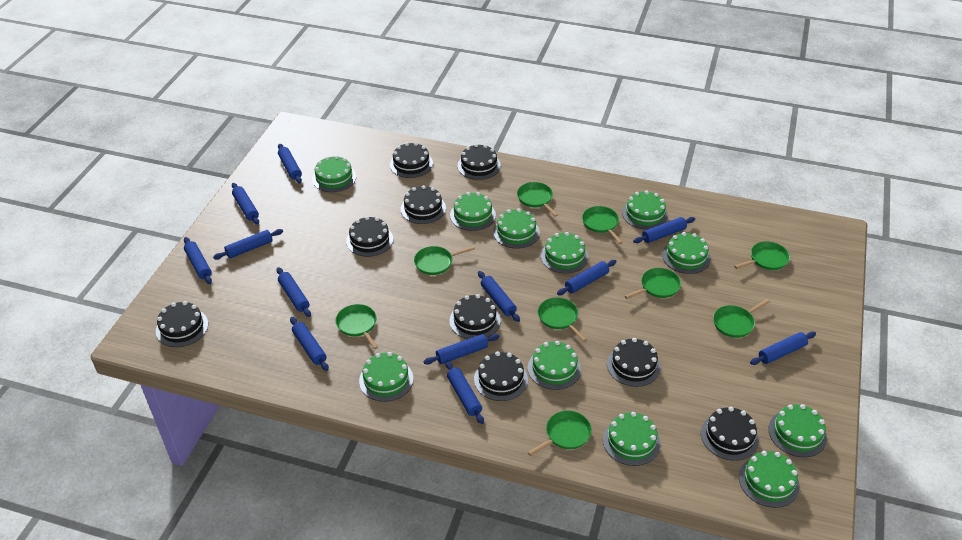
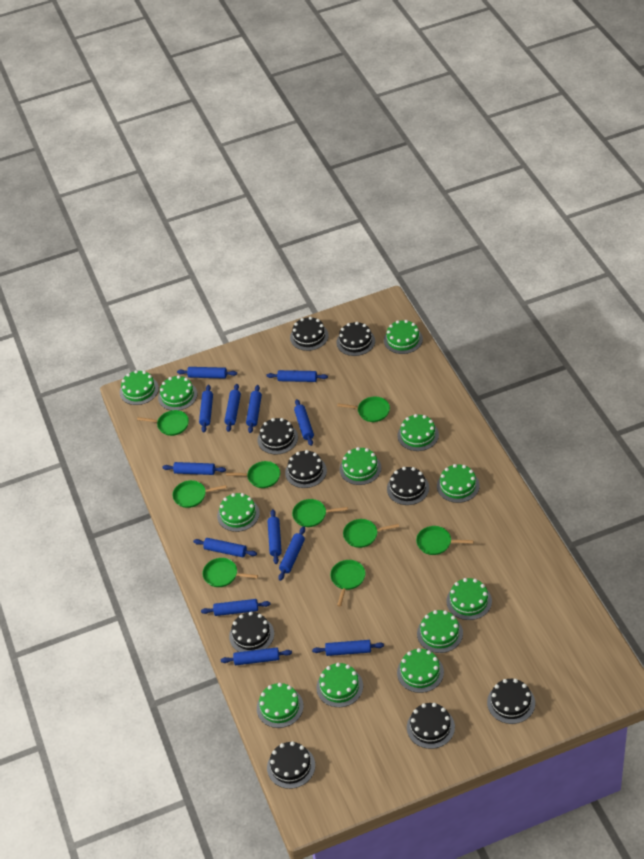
blue rolling pin: 12 -> 13
green cake: 11 -> 12

